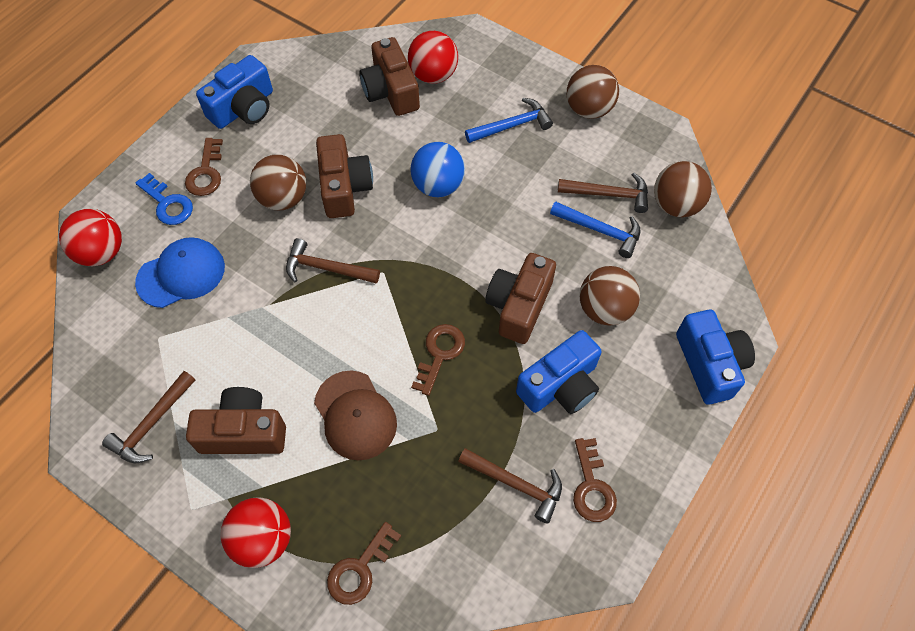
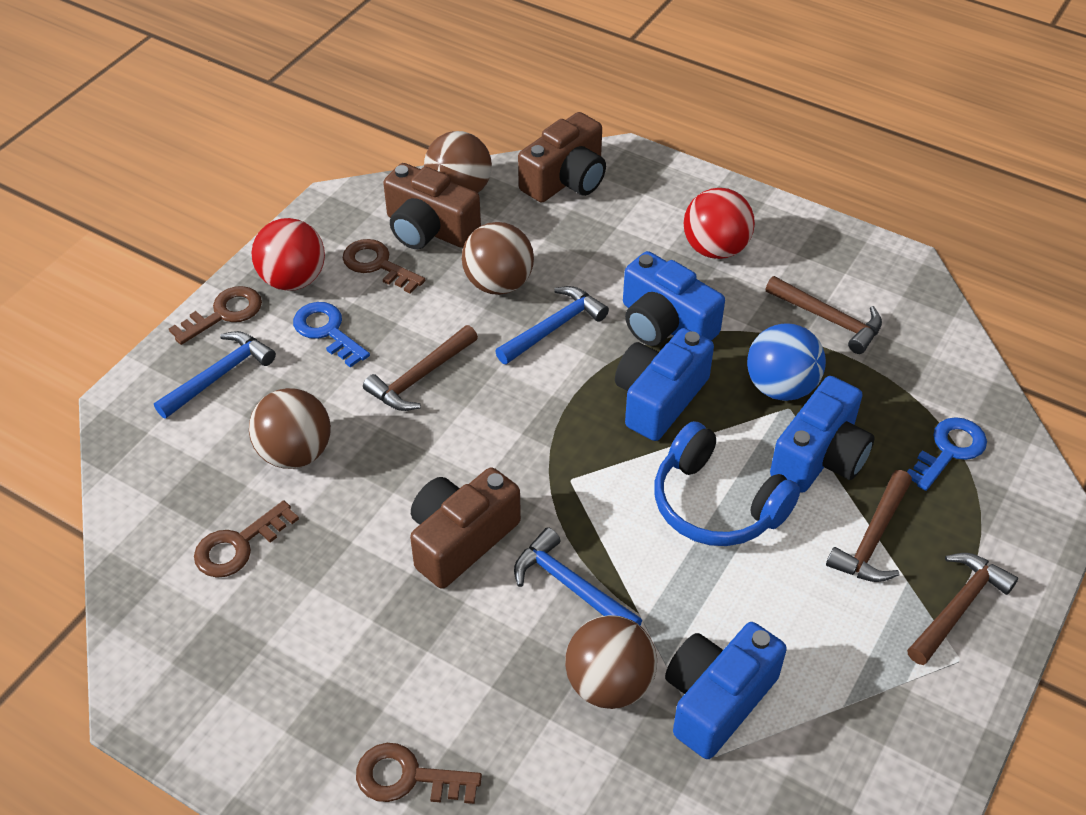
blue camera: 3 -> 4
blue cap: 1 -> 0
blue hammer: 2 -> 3
blue headphones: 0 -> 1
blue key: 1 -> 2
brown camera: 4 -> 3
brown cap: 1 -> 0
red ball: 3 -> 2

